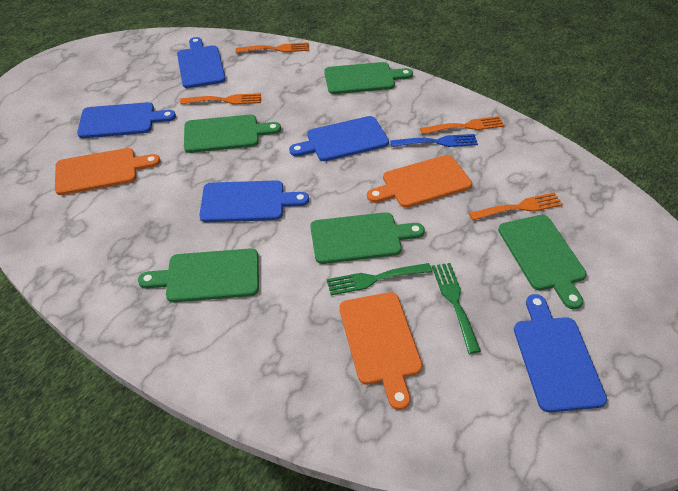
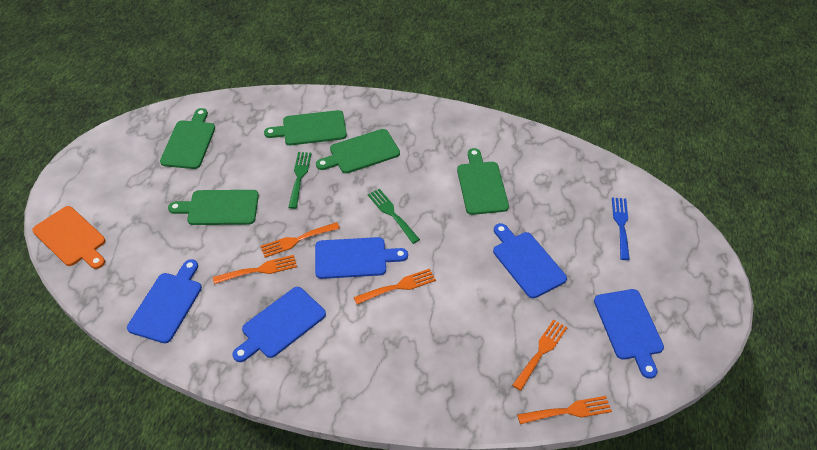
orange cutting board: 3 -> 1
orange fork: 4 -> 5

